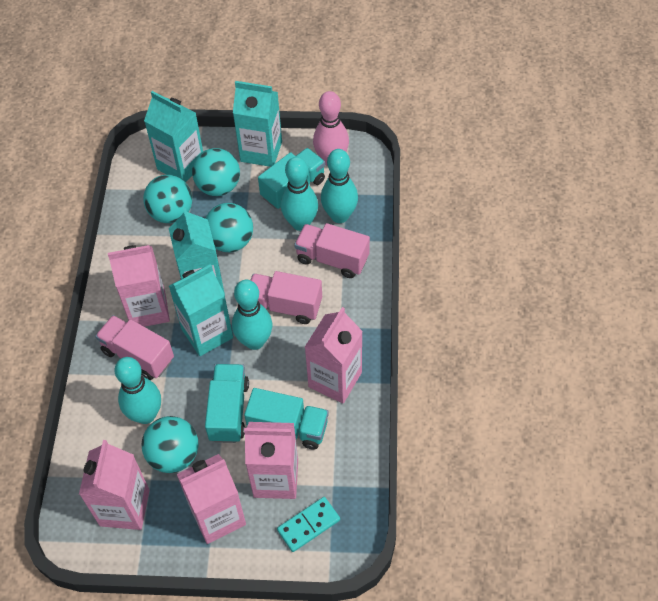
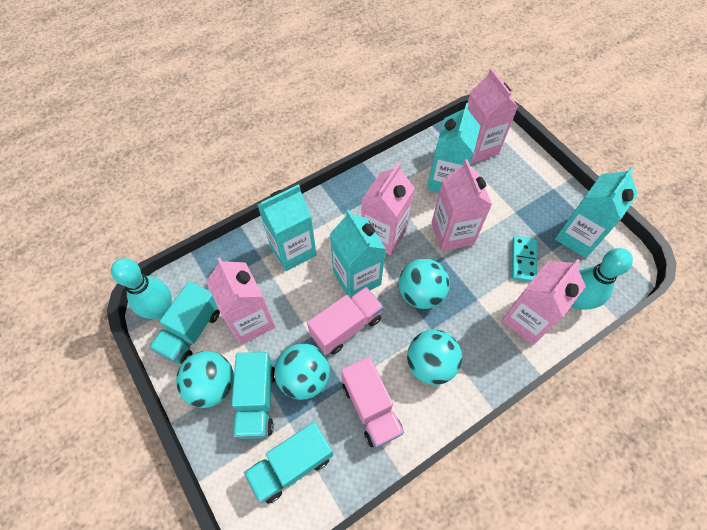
pink bowling pin: 1 -> 0
pink truck: 3 -> 2
turquoise bowling pin: 4 -> 2

